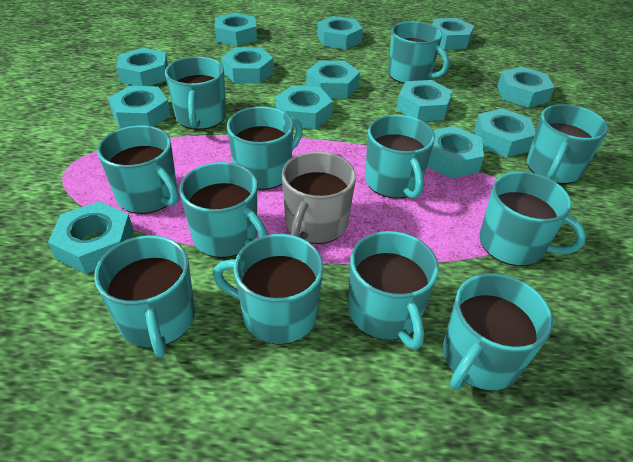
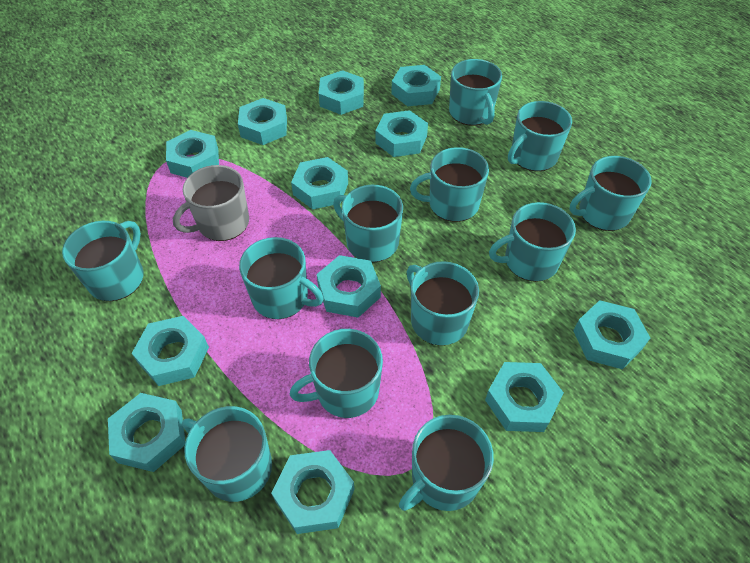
turquoise nut: 13 -> 12

